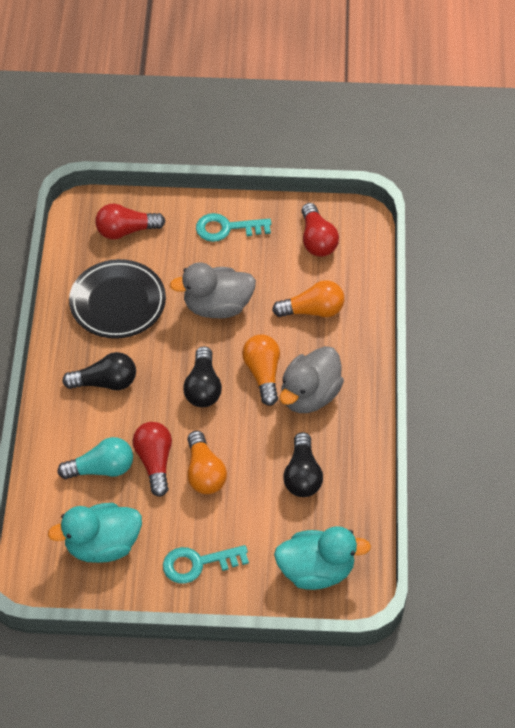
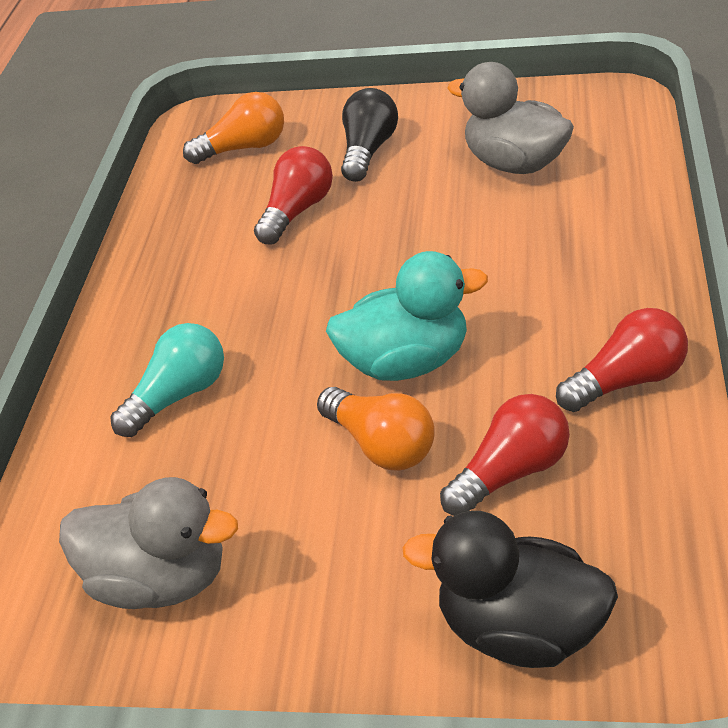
black duck: 0 -> 1
black light bulb: 3 -> 1
black plate: 1 -> 0
orange light bulb: 3 -> 2
turquoise duck: 2 -> 1
turquoise key: 2 -> 0

